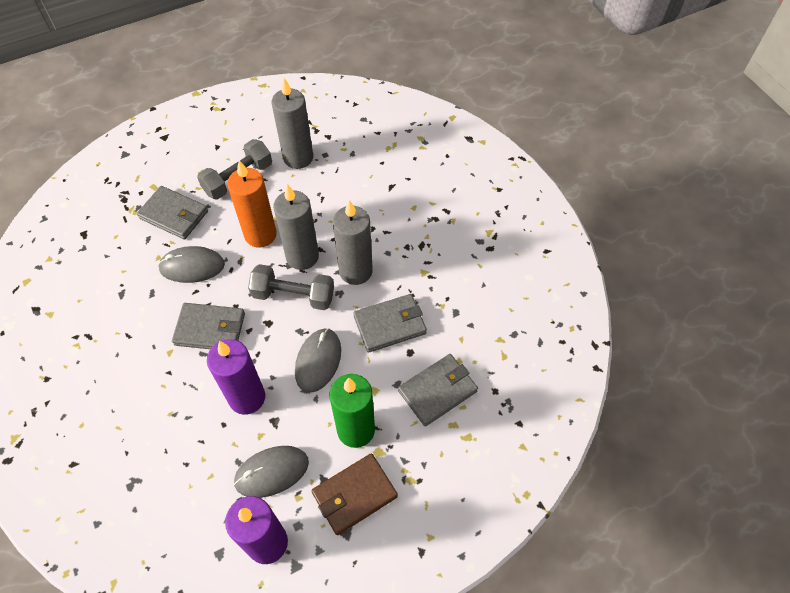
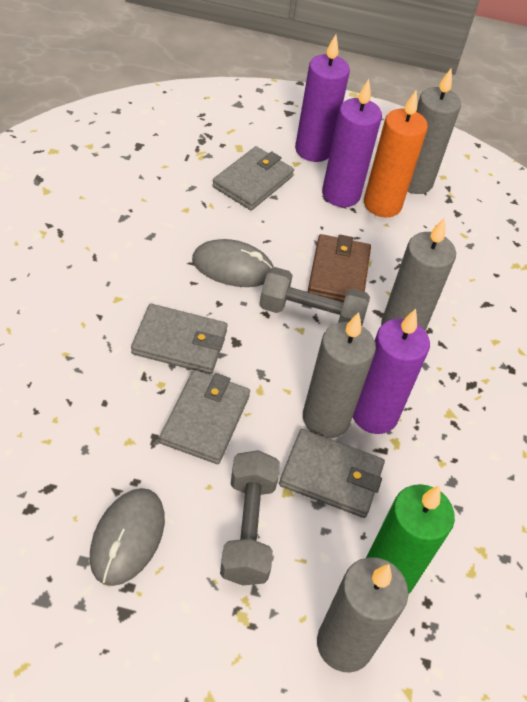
grey candle: 3 -> 4
grey mouse: 3 -> 2
purple candle: 2 -> 3

